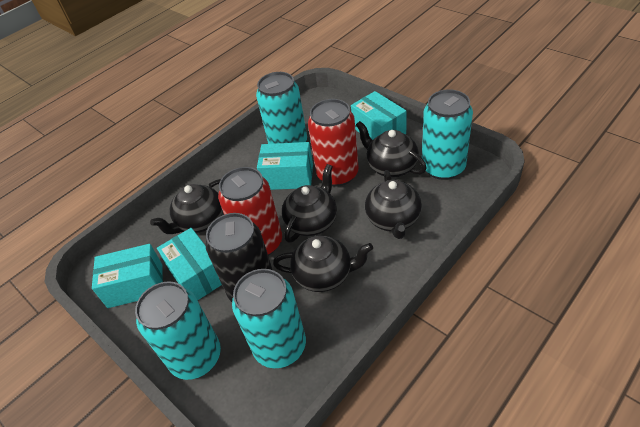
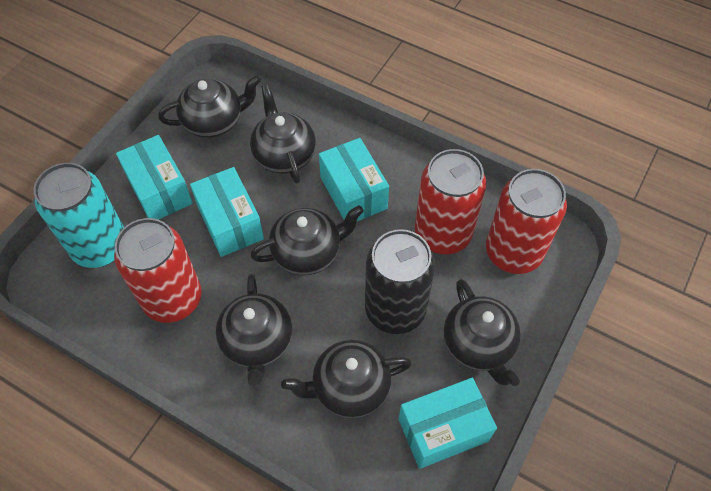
black teapot: 5 -> 6
red can: 2 -> 3
turquoise can: 4 -> 1

